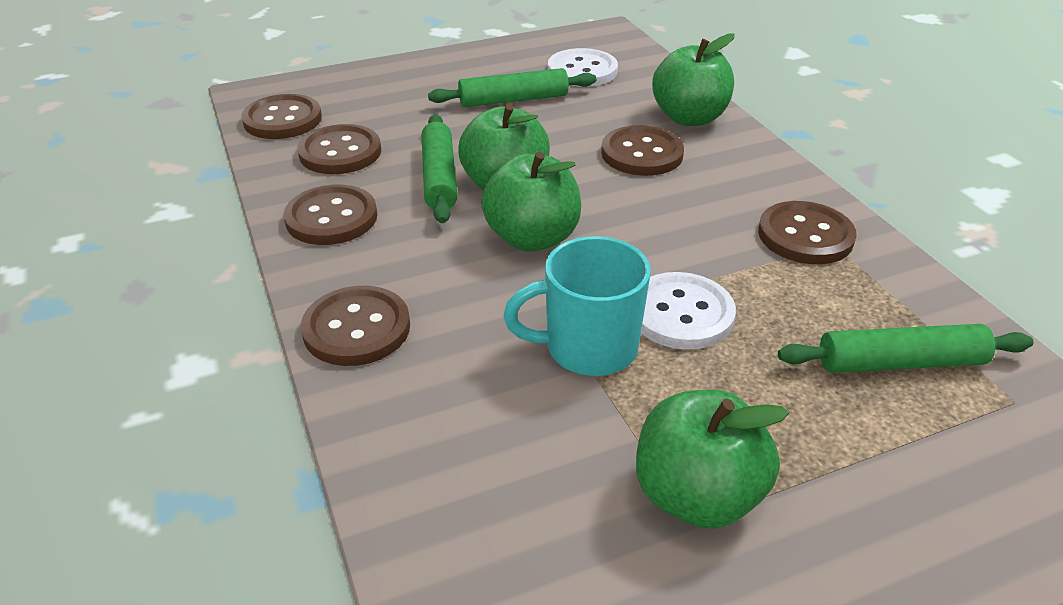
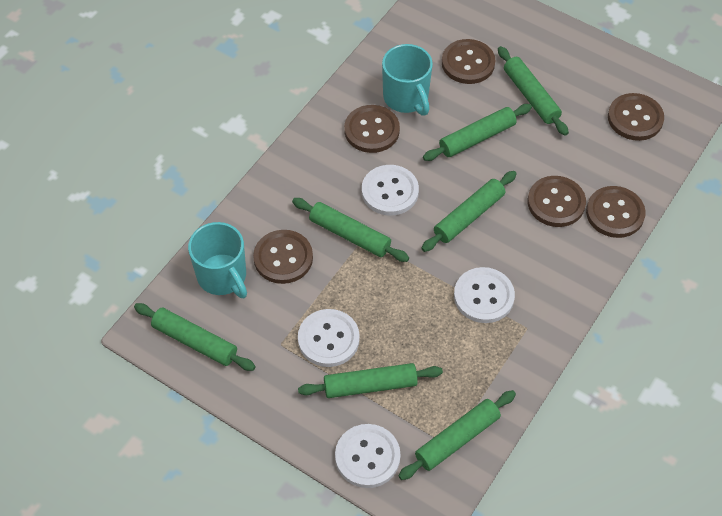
green apple: 4 -> 0
green rolling pin: 3 -> 7
turquoise mug: 1 -> 2
white button: 2 -> 4

